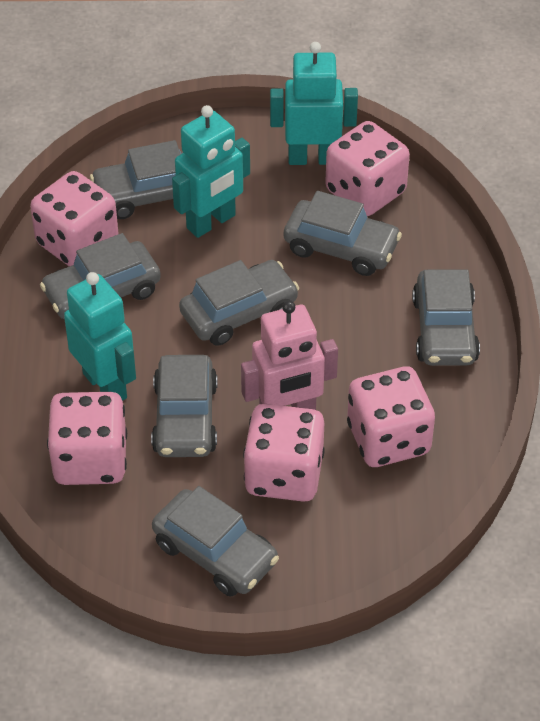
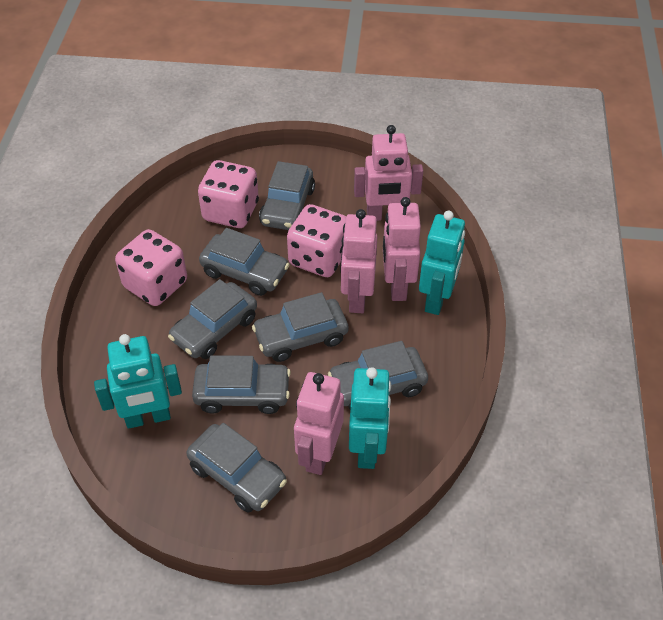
pink dice: 5 -> 3
pink robot: 1 -> 4

